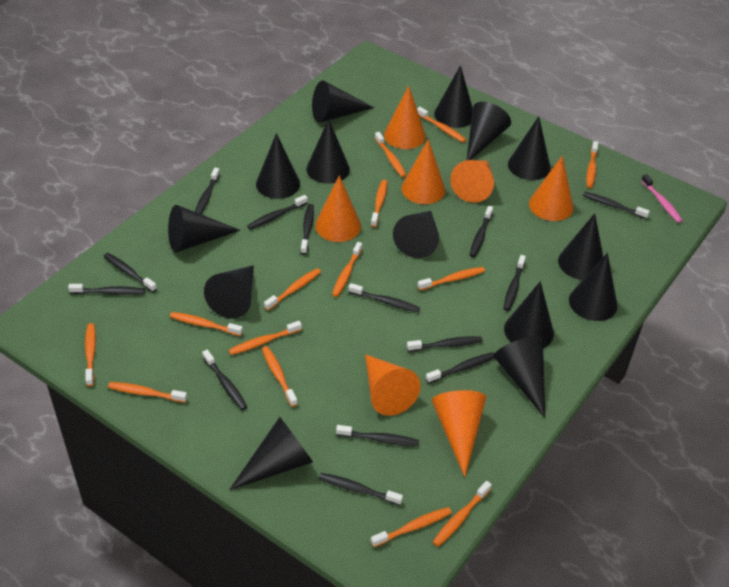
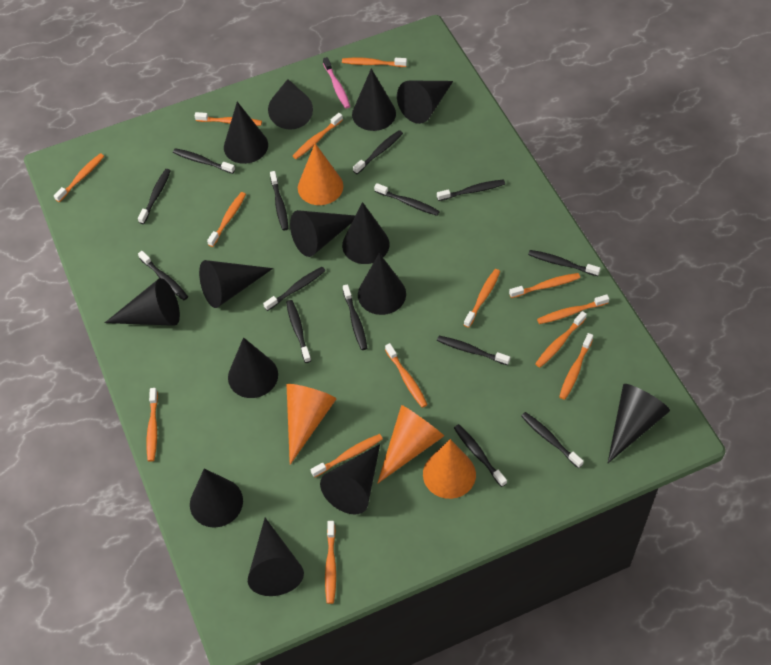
orange cone: 7 -> 4

